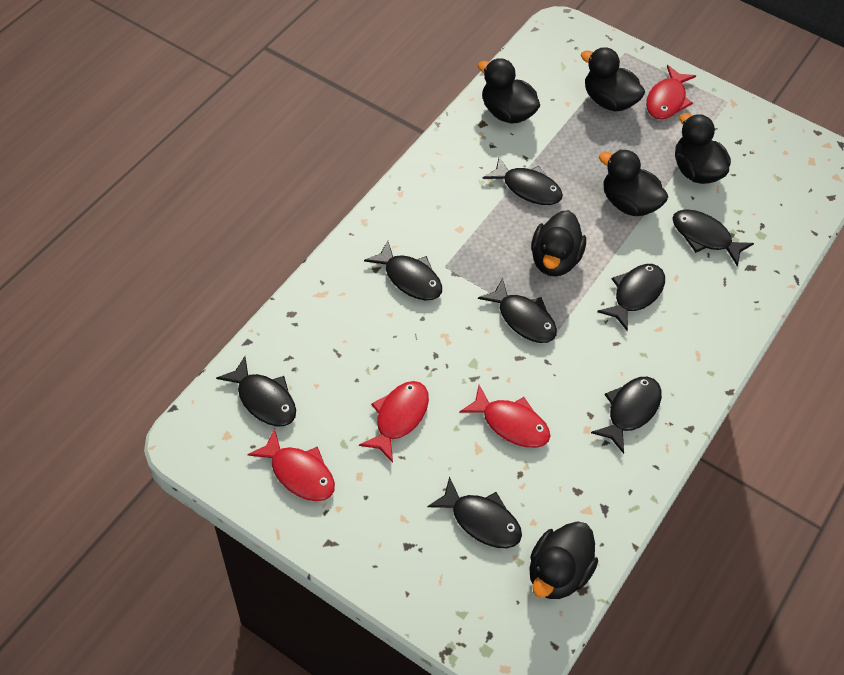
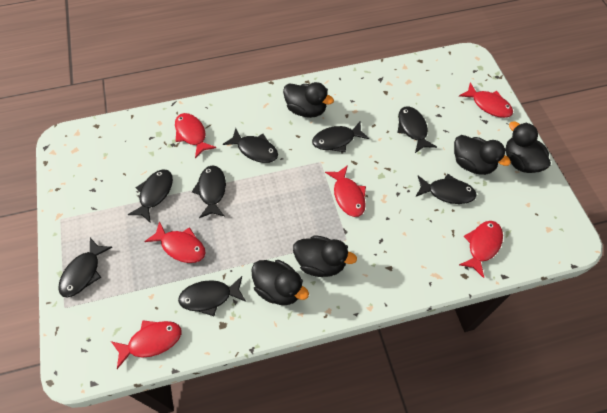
black duck: 6 -> 5
red fish: 4 -> 6

